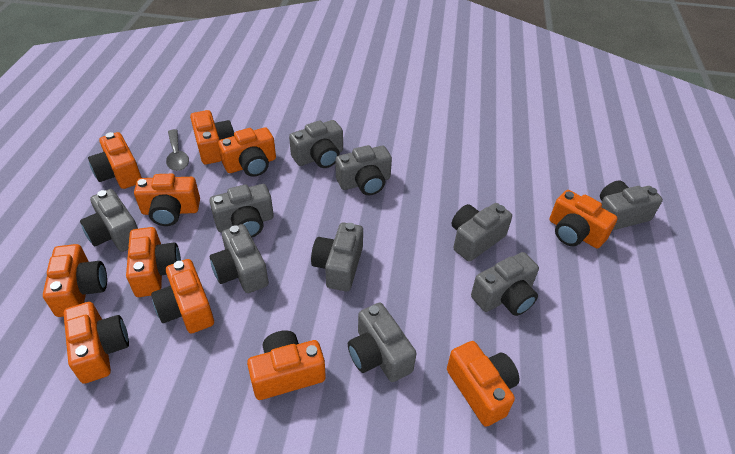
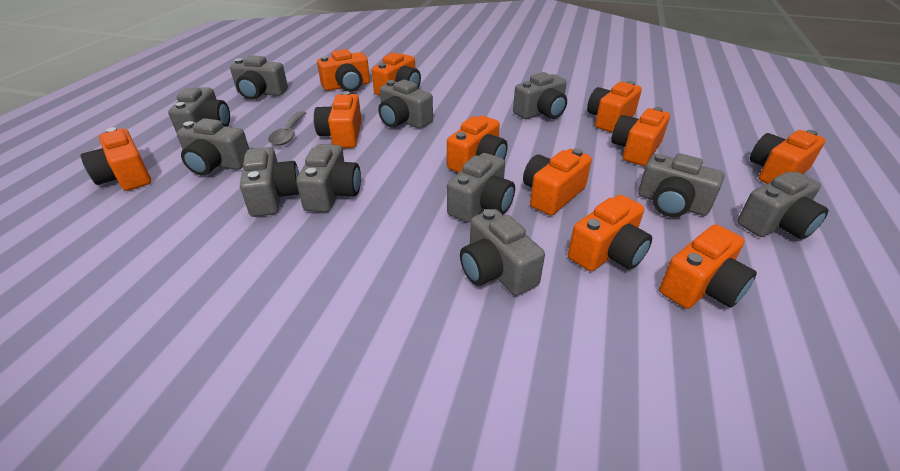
grey camera: 10 -> 11

